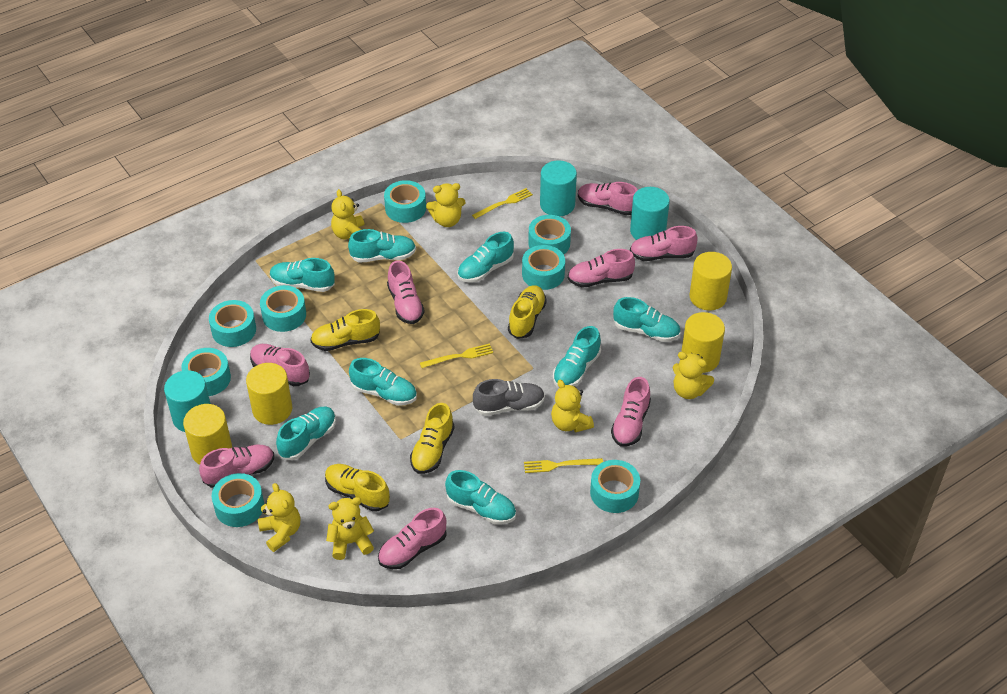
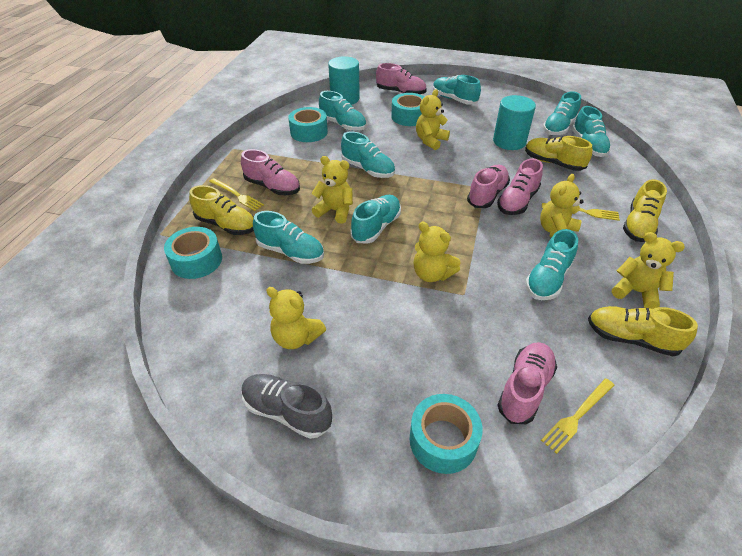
pink shoe: 8 -> 5
turquoise cylinder: 3 -> 2
turquoise tape: 8 -> 4
yellow cylinder: 4 -> 0

